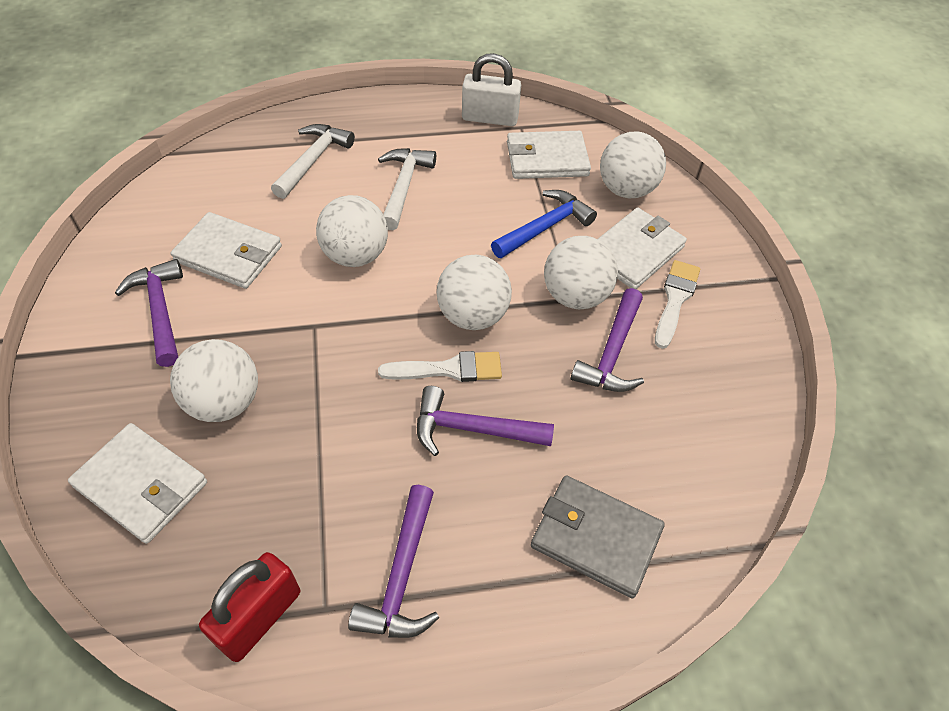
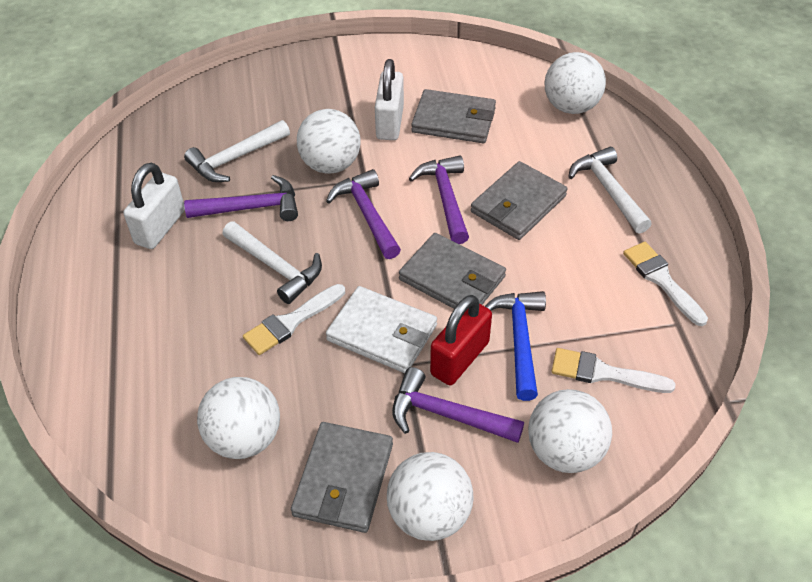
grey wallet: 1 -> 4
white brush: 2 -> 3
white hammer: 2 -> 3
white padlock: 1 -> 2
white wallet: 4 -> 1

